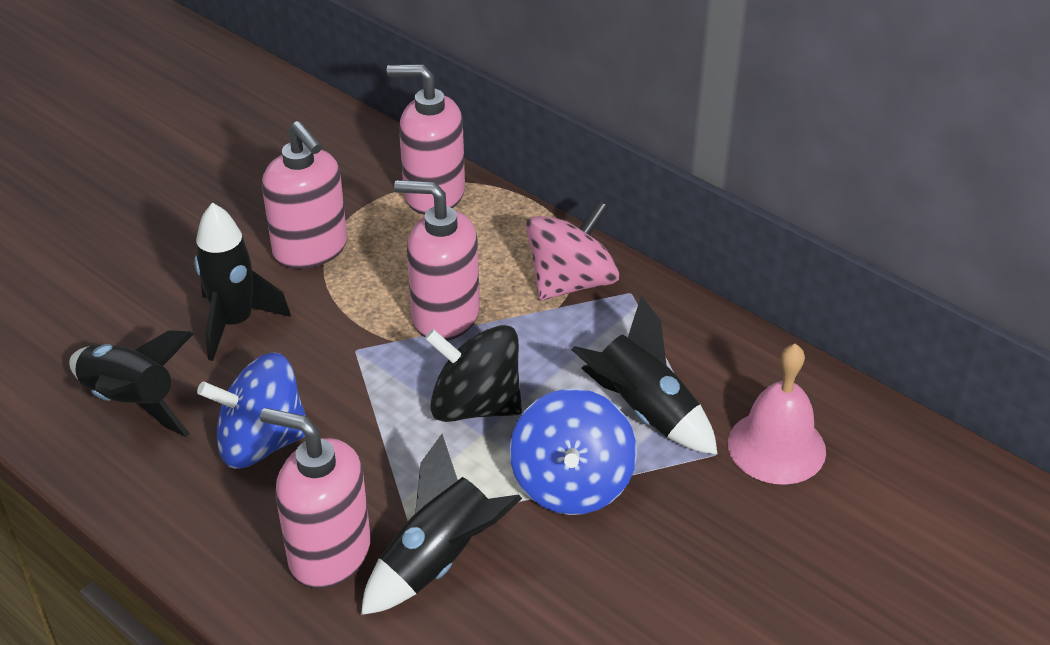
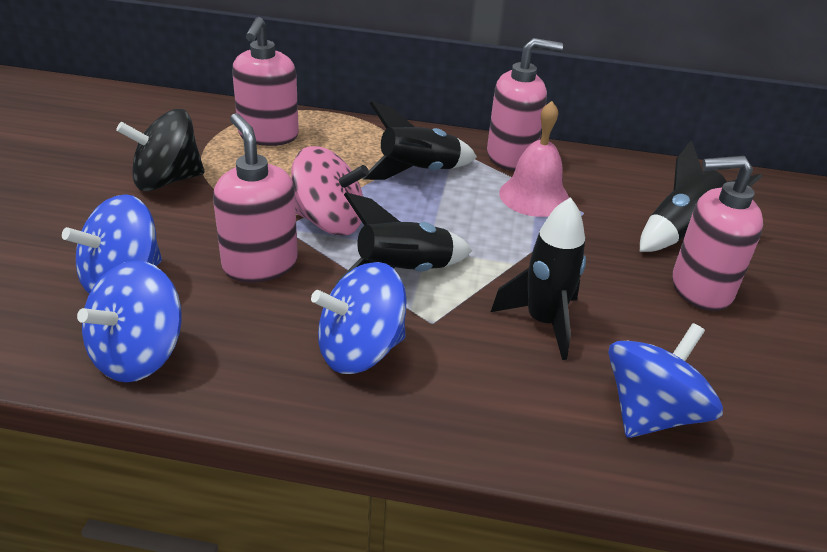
blue spinning top: 2 -> 4

